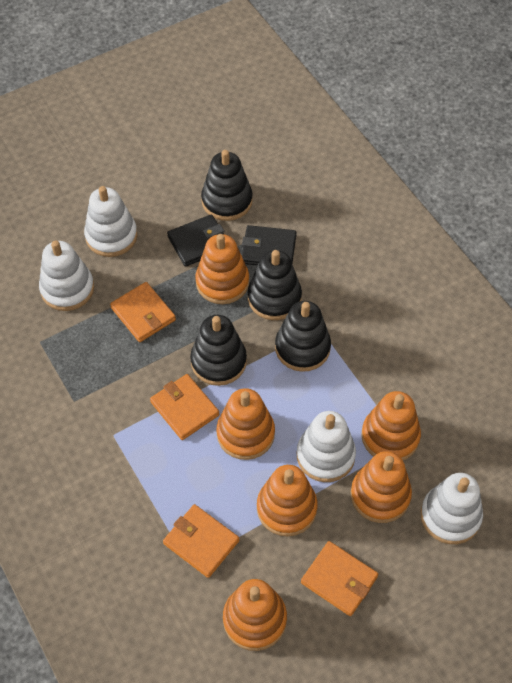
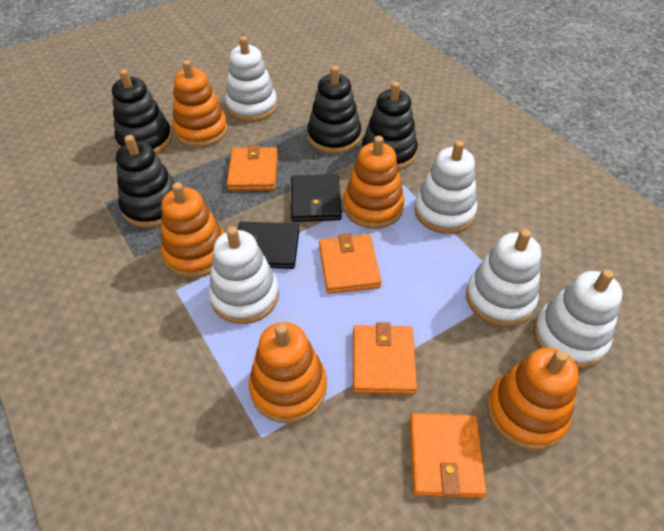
orange stacking toy: 6 -> 5
white stacking toy: 4 -> 5

